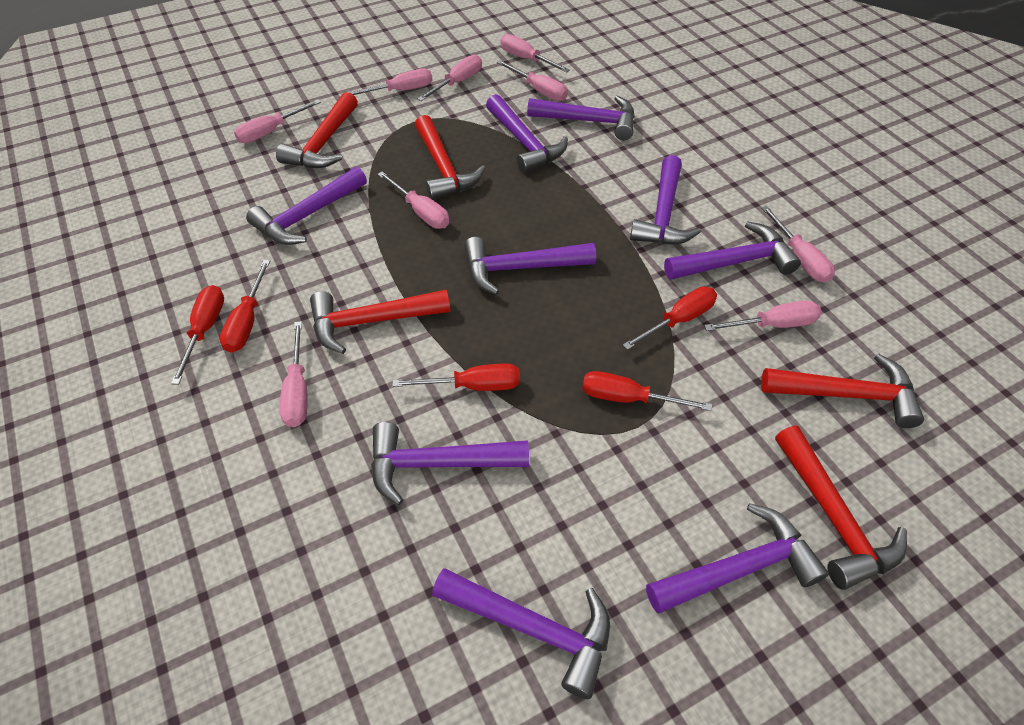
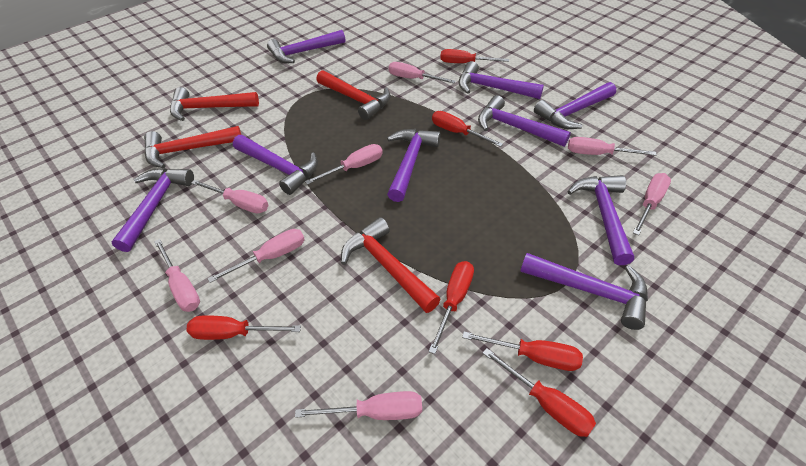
pink screwdriver: 9 -> 8
red hammer: 5 -> 4
red screwdriver: 5 -> 6

